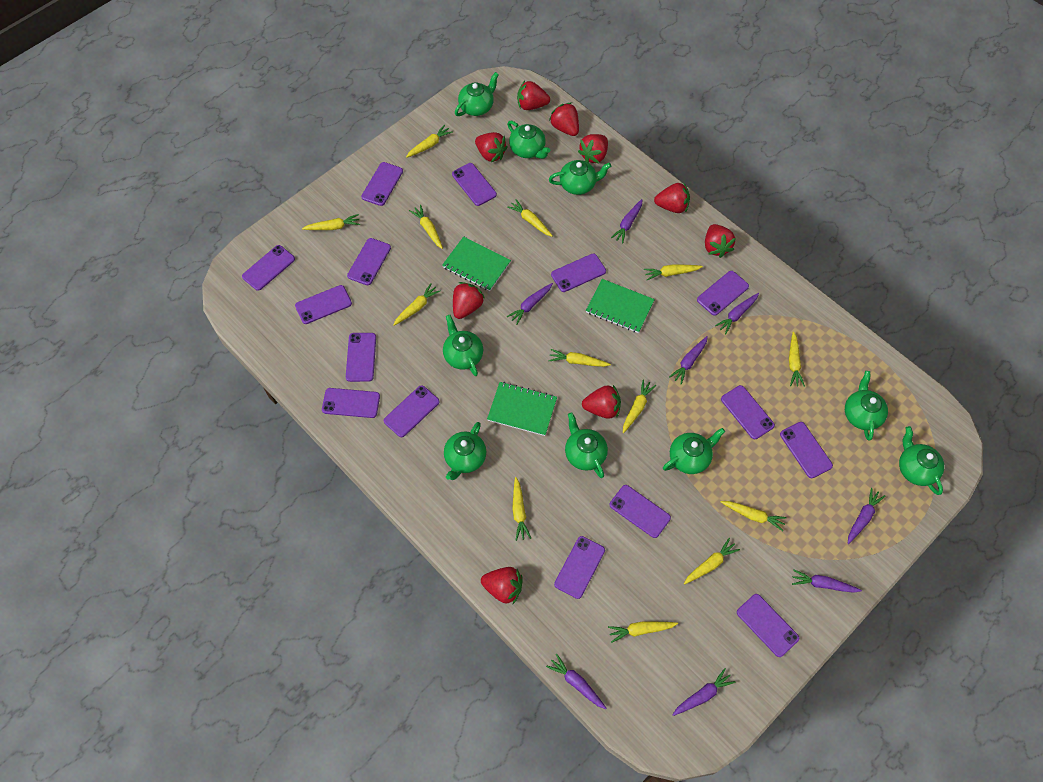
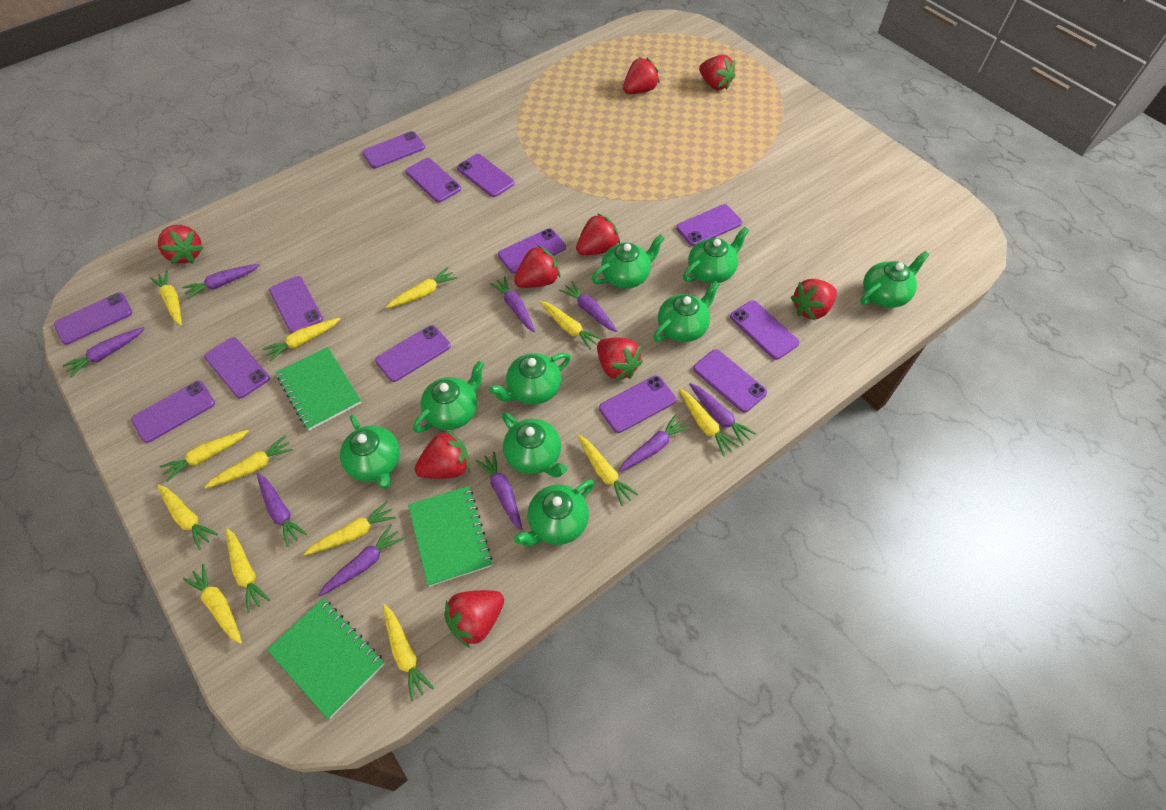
purple carrot: 8 -> 9
purple phone: 15 -> 13

